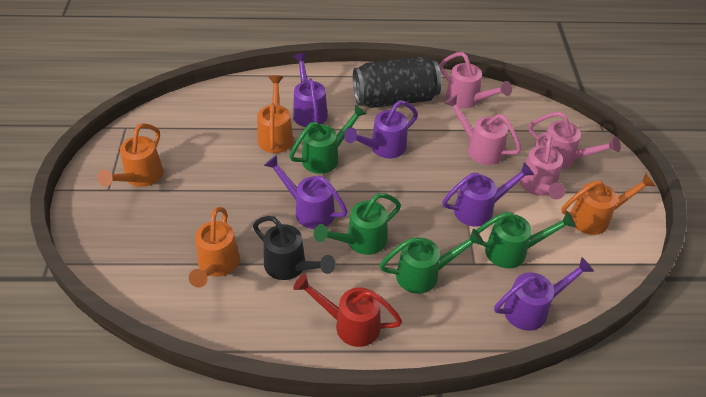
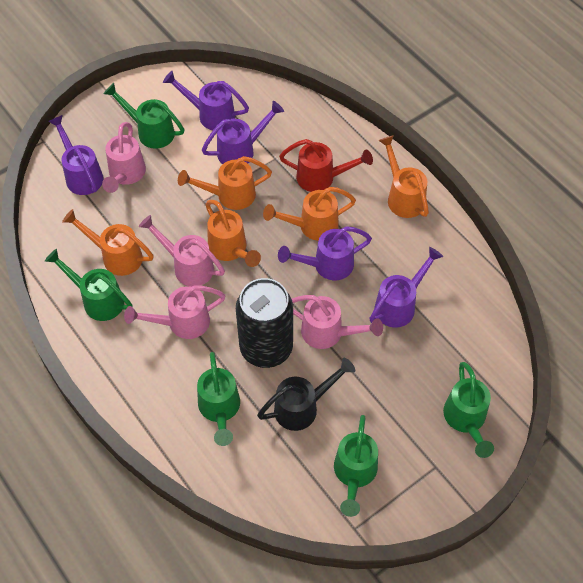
green watering can: 4 -> 5
orange watering can: 4 -> 5

